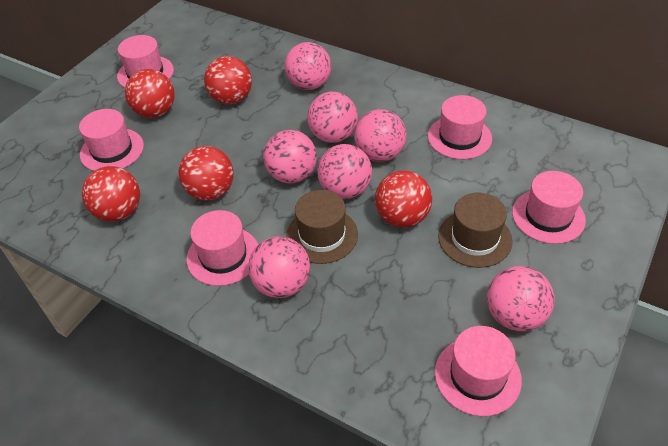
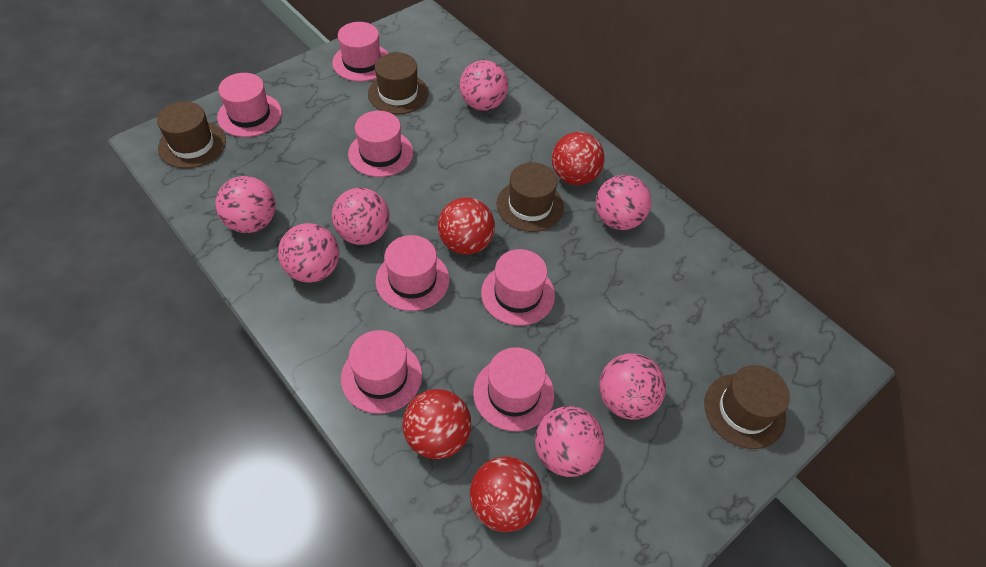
brown hat: 2 -> 4
pink hat: 6 -> 7
red ball: 5 -> 4

